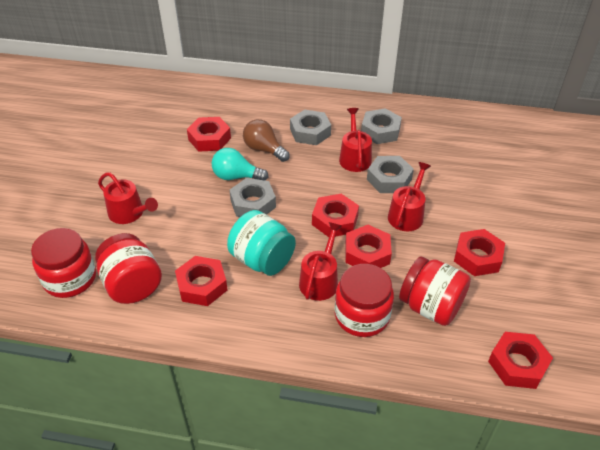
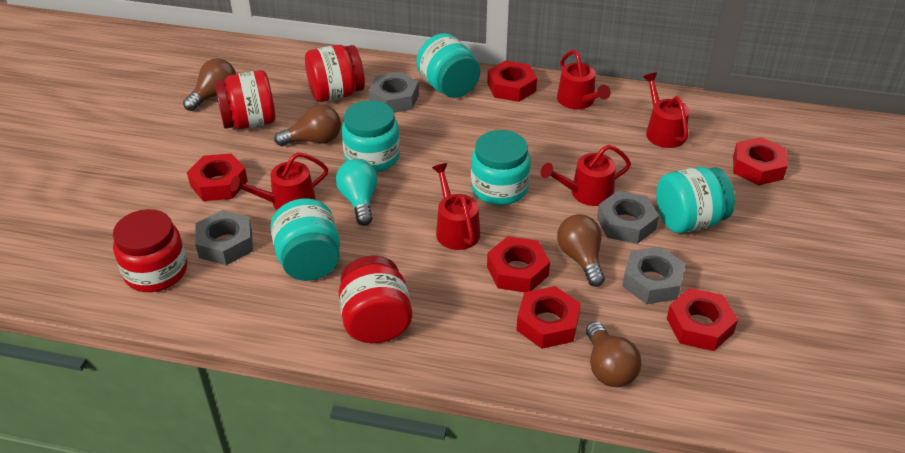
brown light bulb: 1 -> 4
red watering can: 4 -> 5
turquoise jar: 1 -> 5

